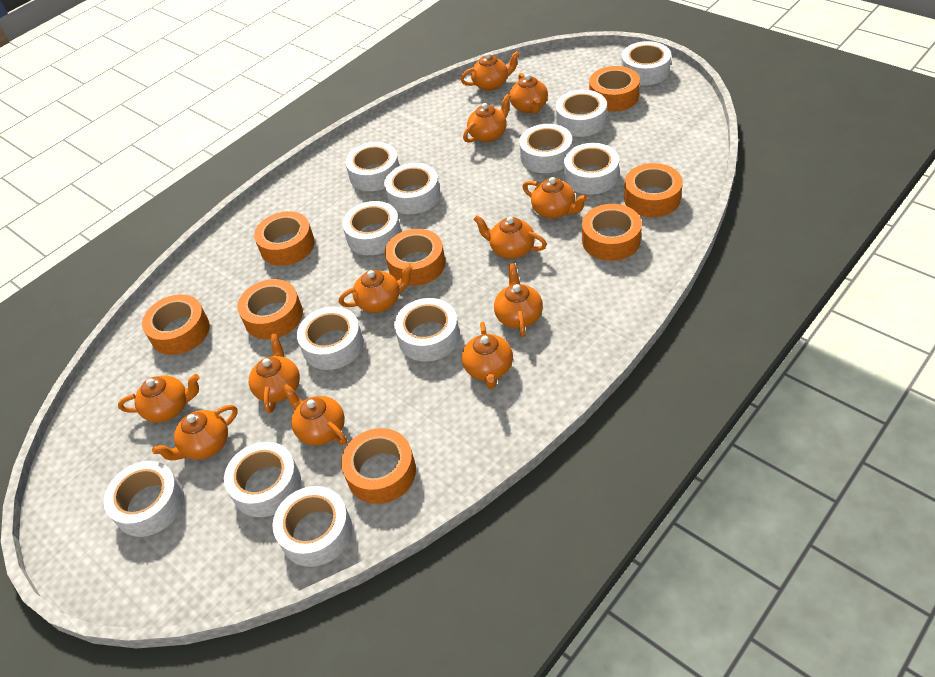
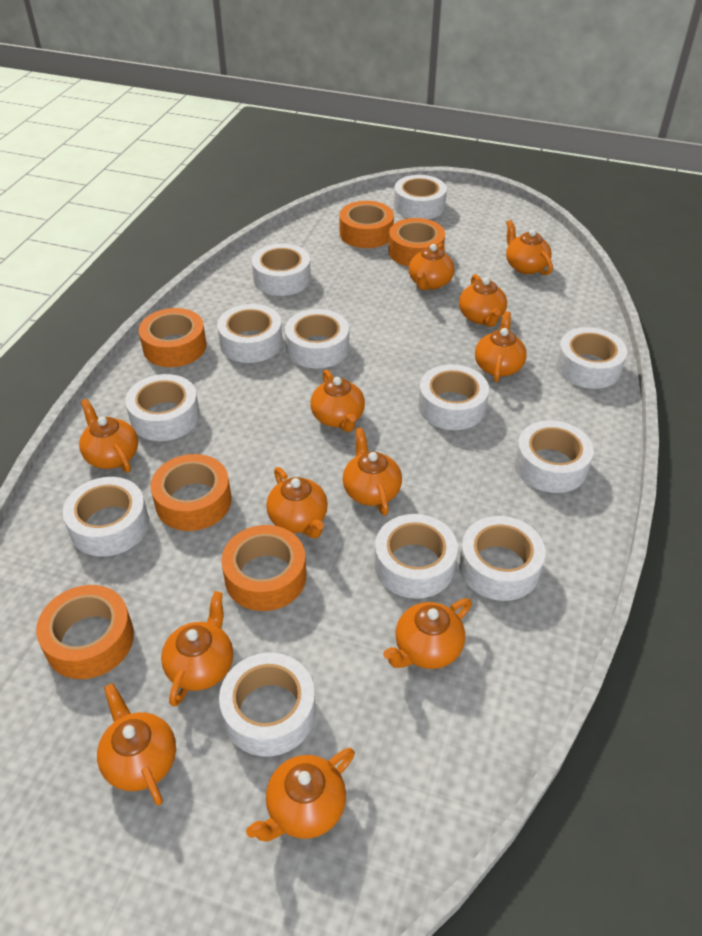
orange tape: 8 -> 6

